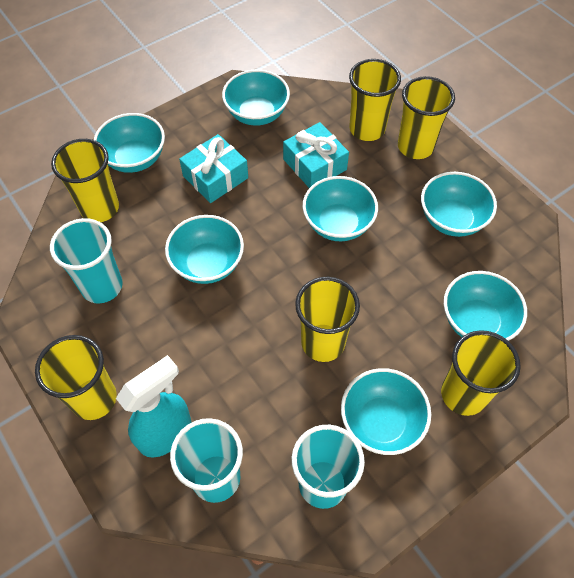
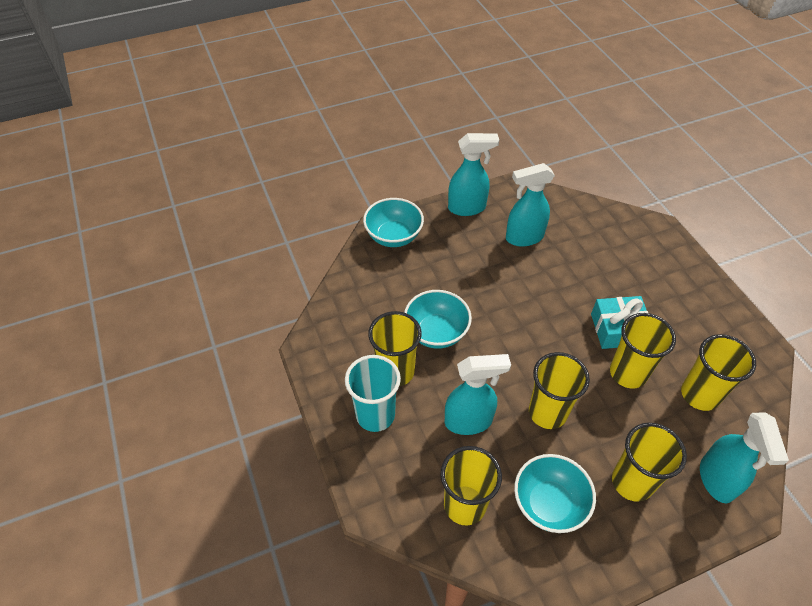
turquoise bowl: 7 -> 3
turquoise cup: 3 -> 1
turquoise gift: 2 -> 1
turquoise spray bottle: 1 -> 4

